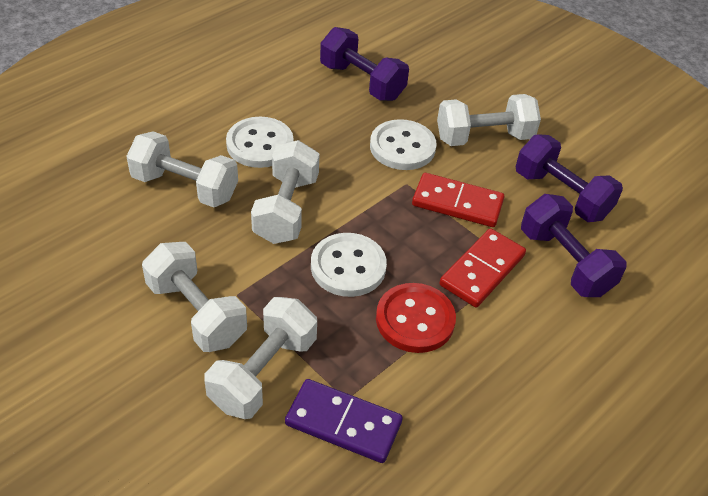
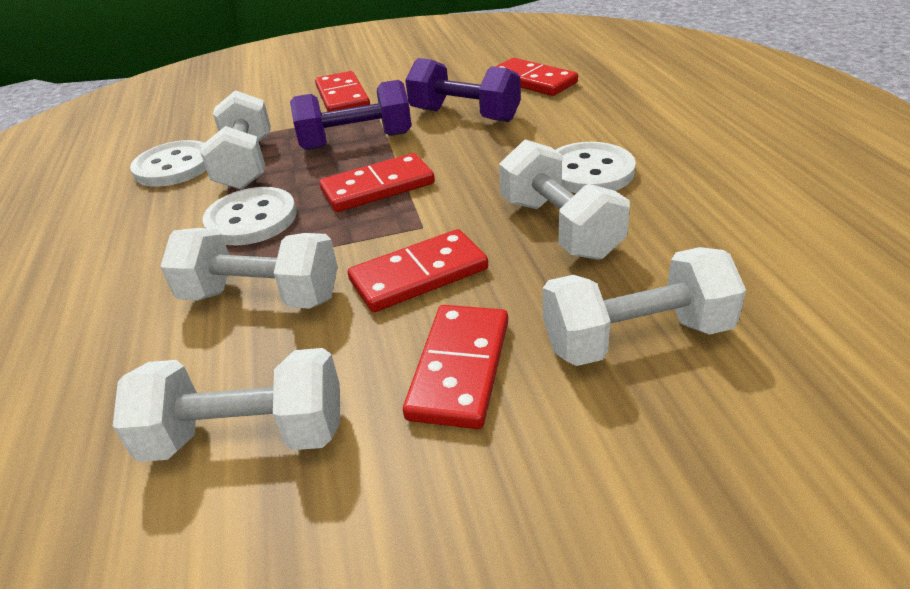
purple domino: 1 -> 0
purple dumbbell: 3 -> 2
red button: 1 -> 0
red domino: 2 -> 5

